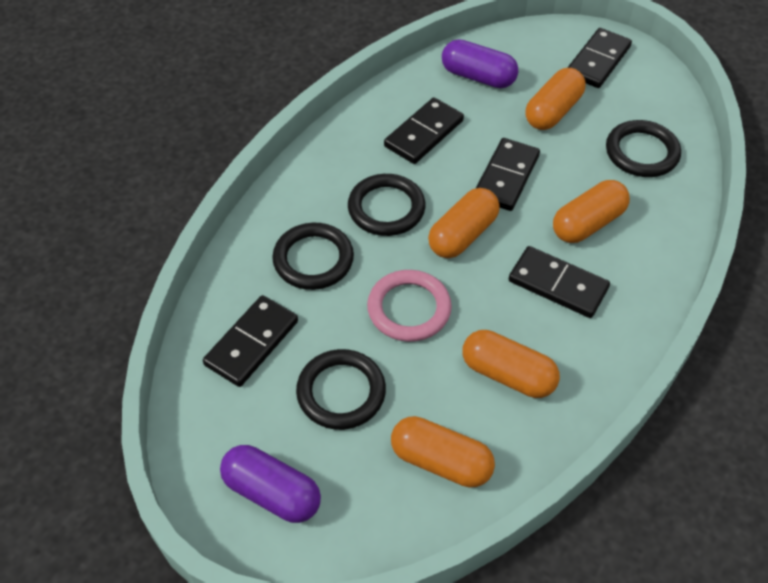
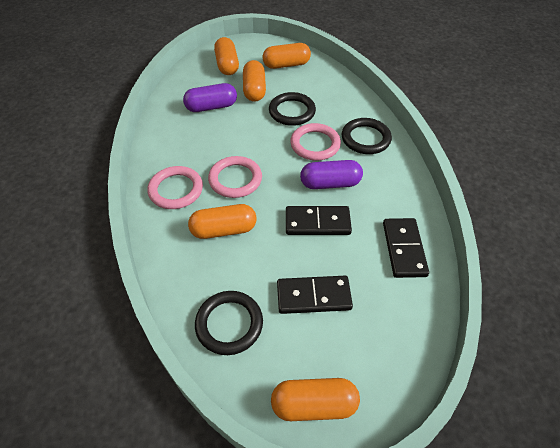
black domino: 5 -> 3
black ring: 4 -> 3
pink ring: 1 -> 3

